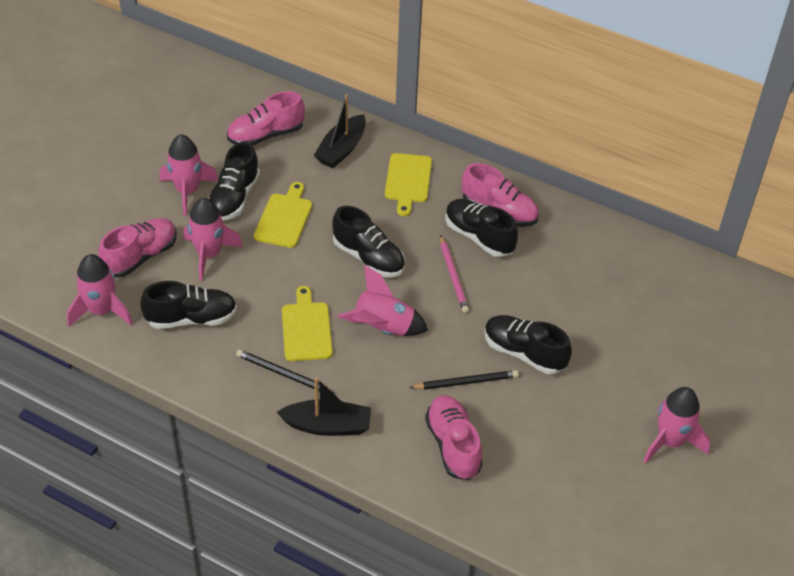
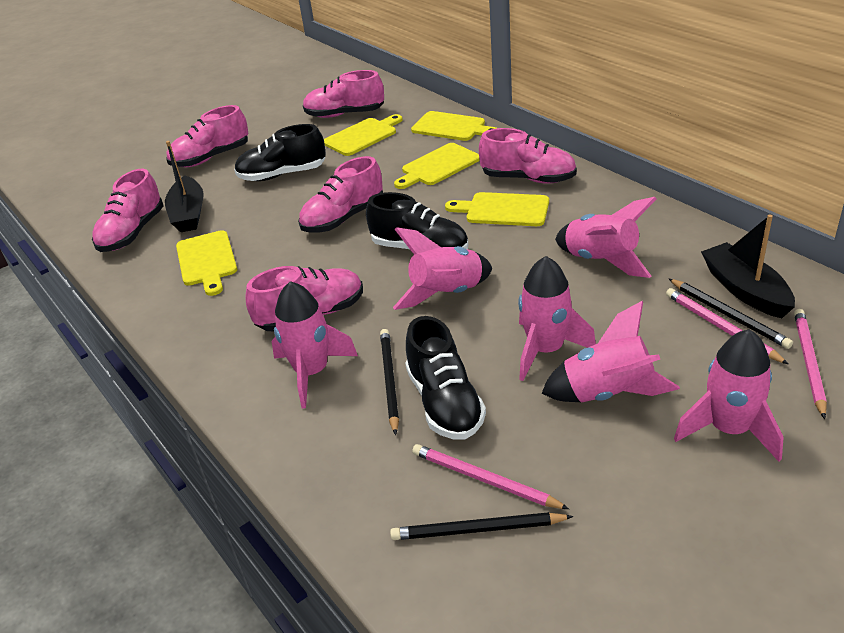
black pencil: 2 -> 3
black shoe: 5 -> 3
pink pencil: 1 -> 3
pink rocket: 5 -> 6
pink shoe: 4 -> 6
yellow cutting board: 3 -> 5

